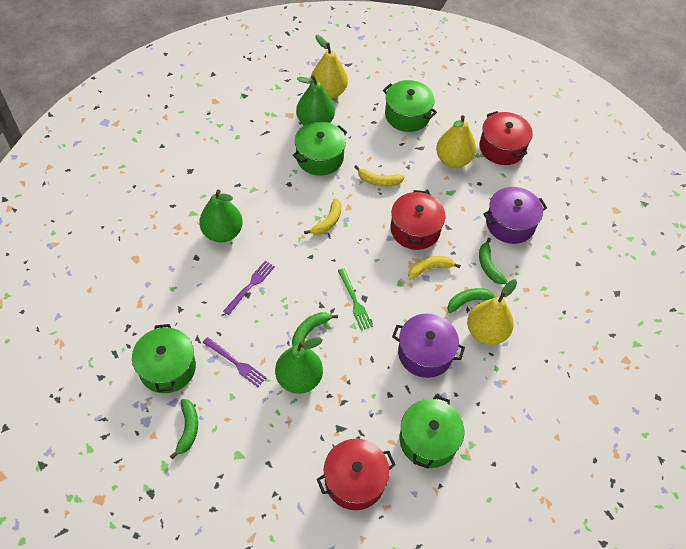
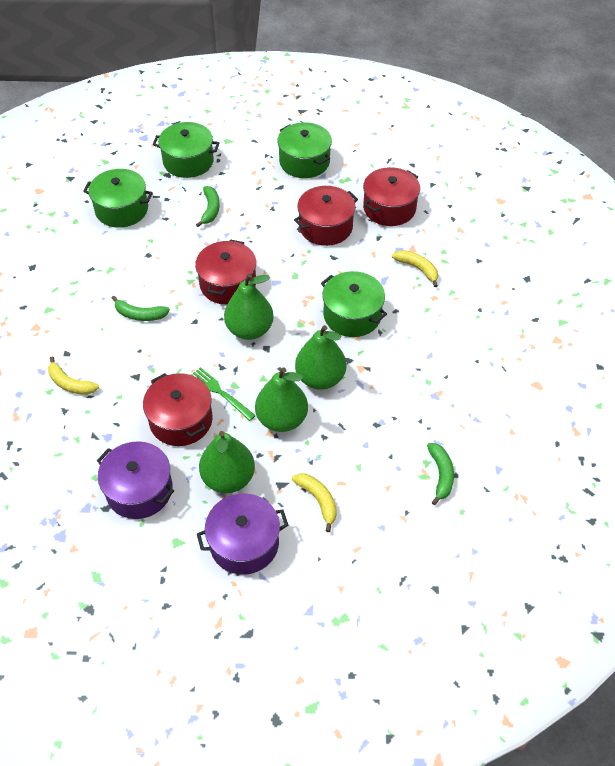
green banana: 4 -> 3
green pear: 3 -> 4
purple fork: 2 -> 0
red pot: 3 -> 4
yellow pear: 3 -> 0

